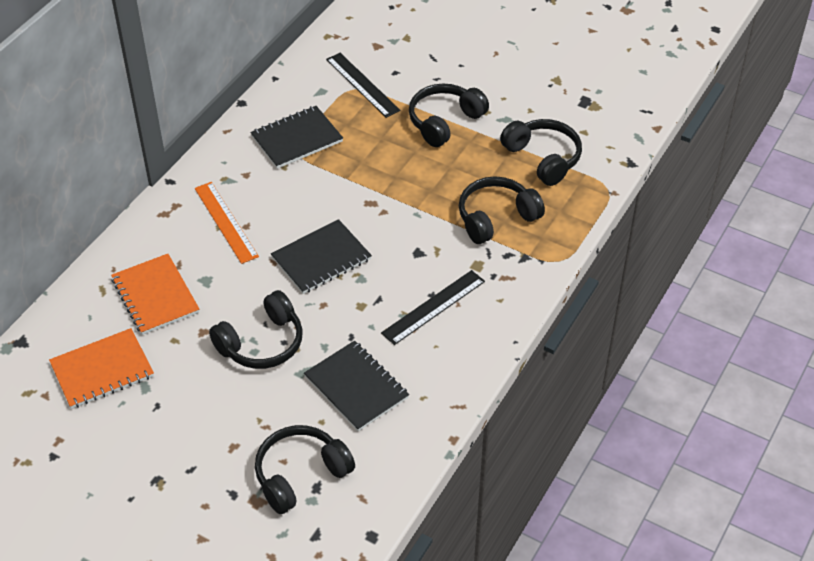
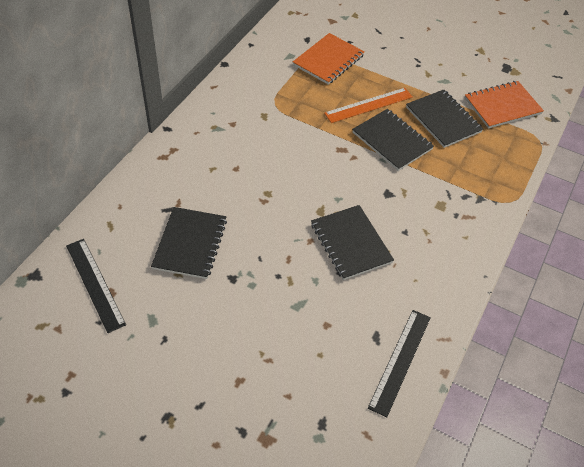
black headphones: 5 -> 0
black notebook: 3 -> 4

